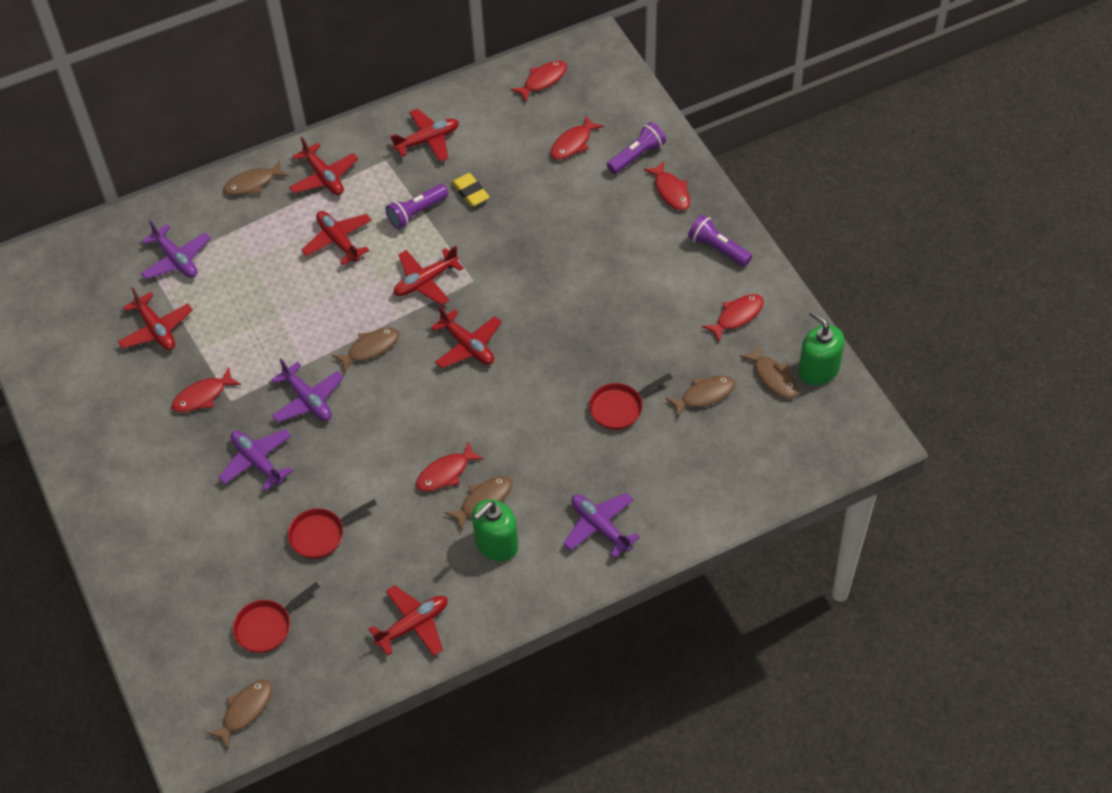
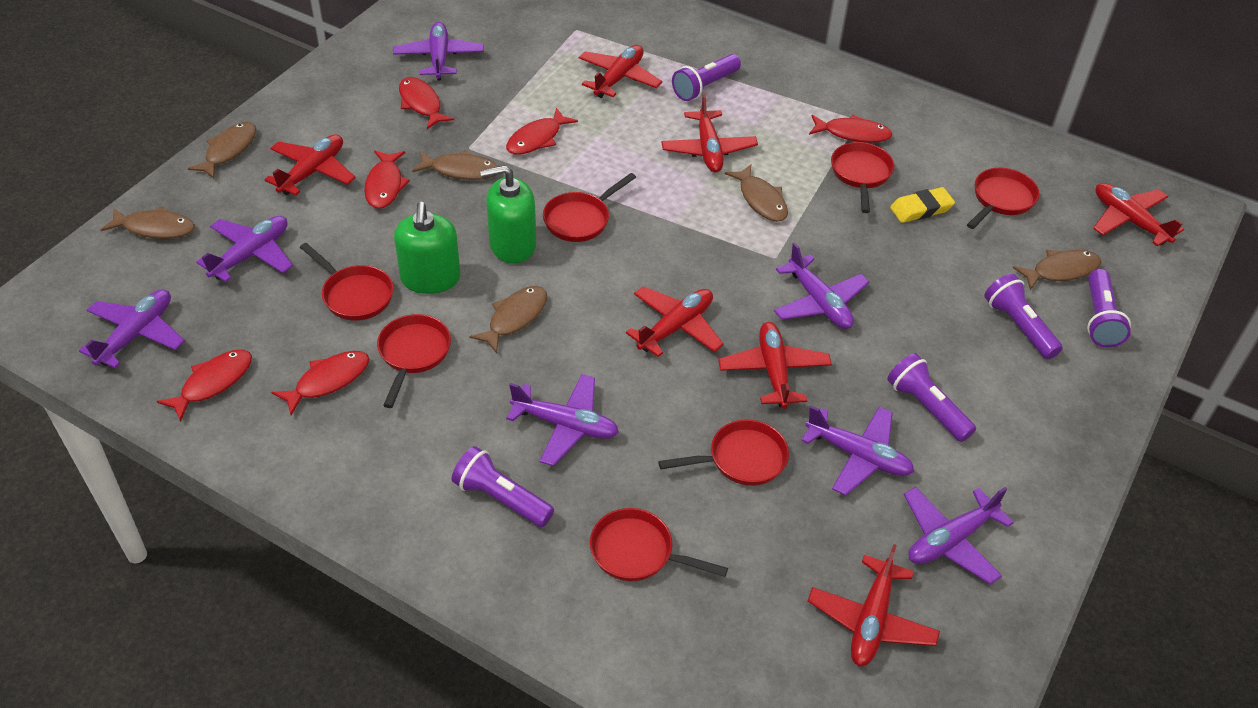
purple flashlight: 3 -> 5
purple plane: 4 -> 7
red pan: 3 -> 7

